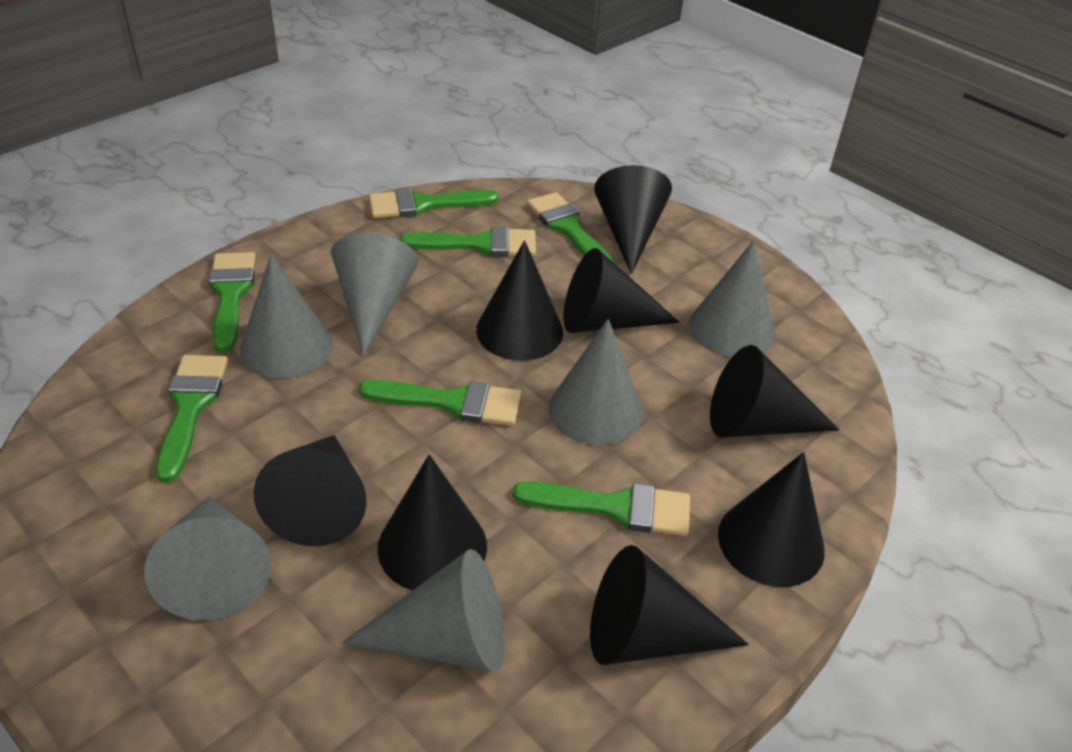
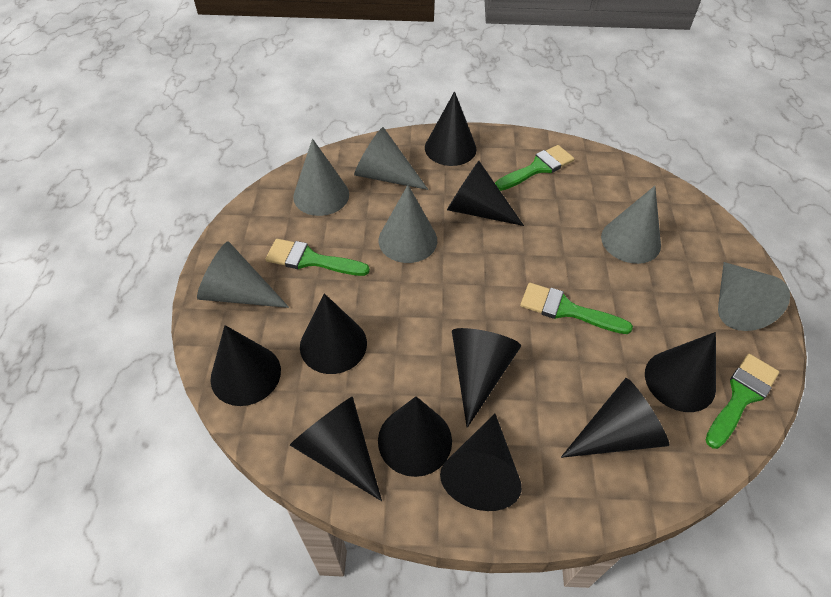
black cone: 8 -> 10
green brush: 7 -> 4

